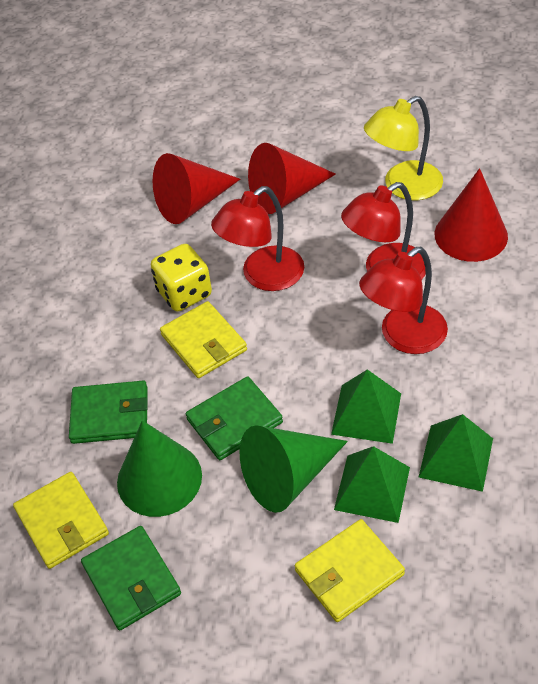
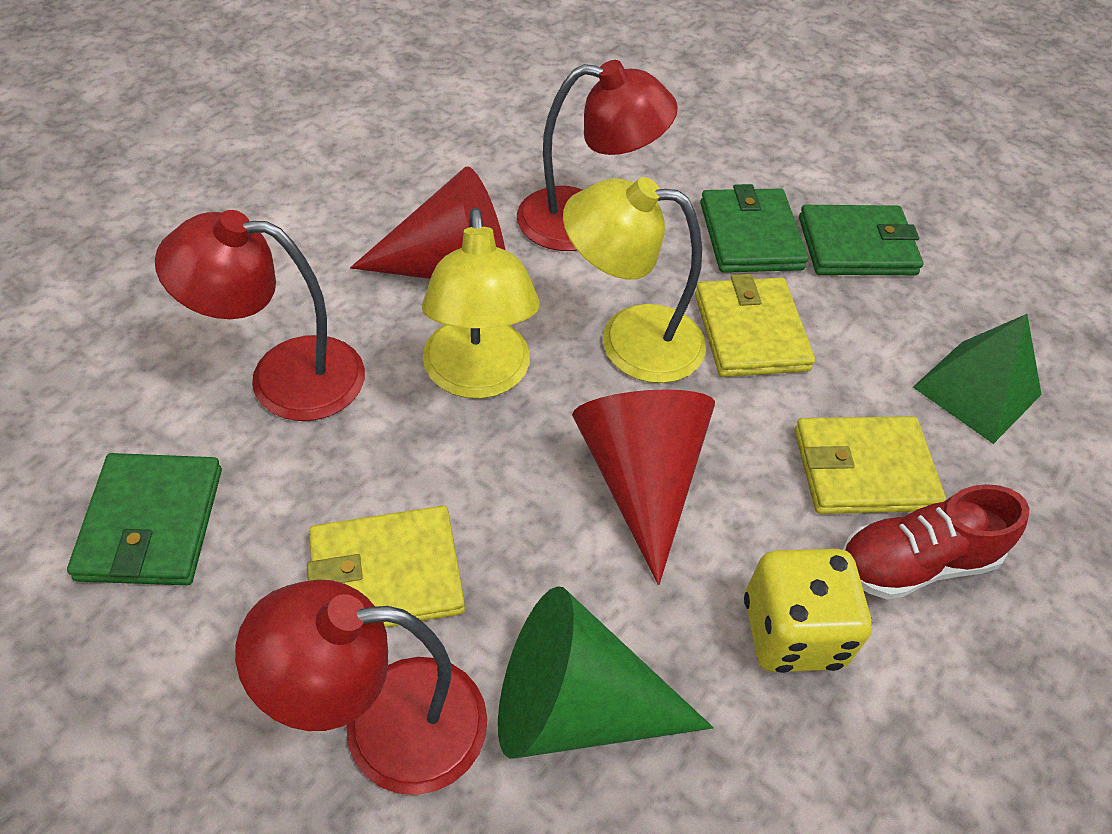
green cone: 2 -> 1
green pyramid: 3 -> 1
red cone: 3 -> 2
red shoe: 0 -> 1
yellow lamp: 1 -> 2

